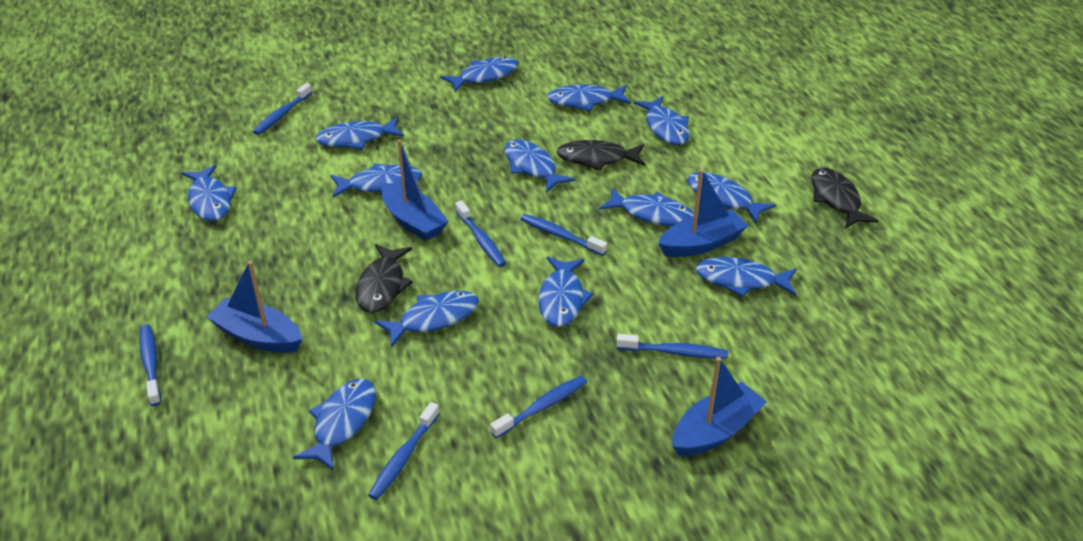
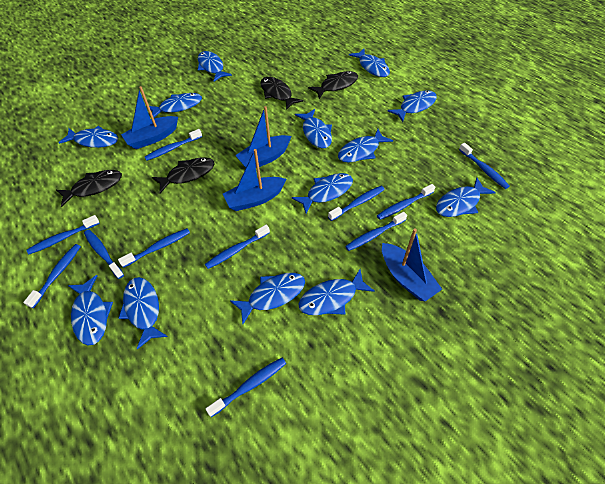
black fish: 3 -> 4
blue toothbrush: 7 -> 11

